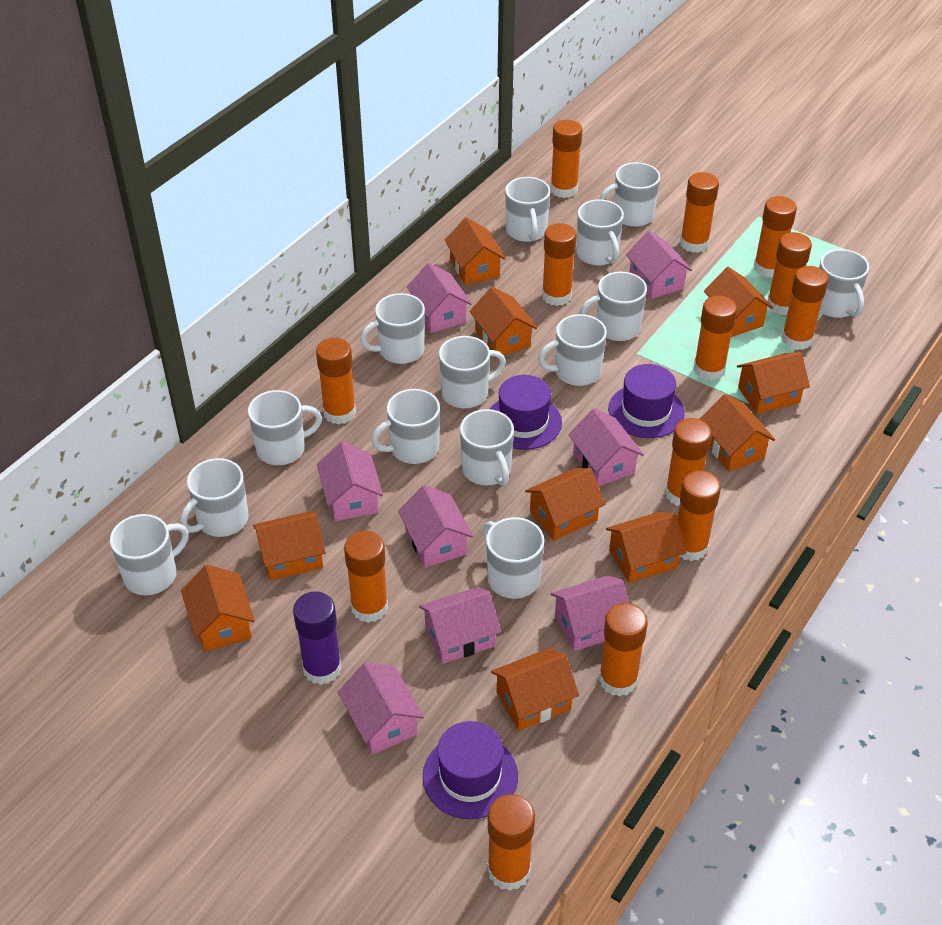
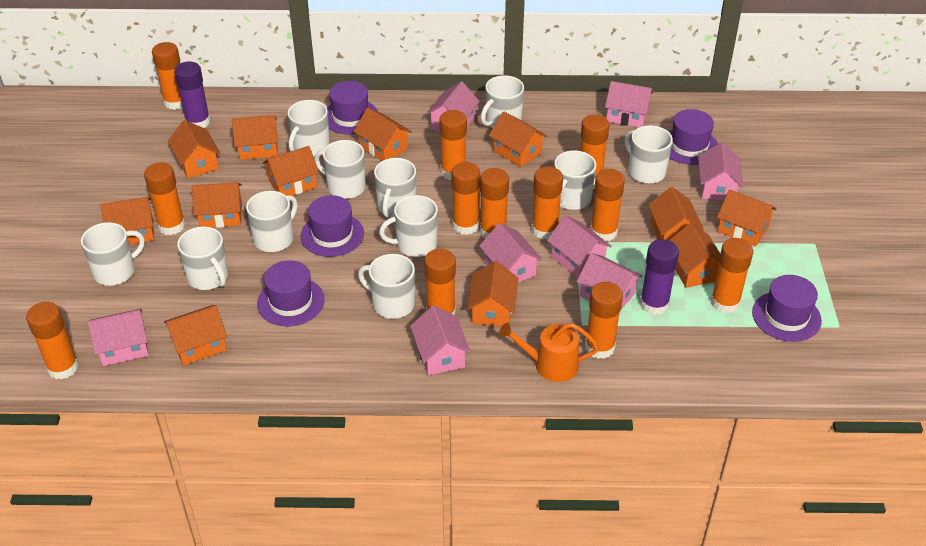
orange glue stick: 13 -> 12
orange house: 10 -> 12
orange watering can: 0 -> 1
purple glue stick: 1 -> 2
purple hat: 3 -> 5
white mug: 14 -> 11

